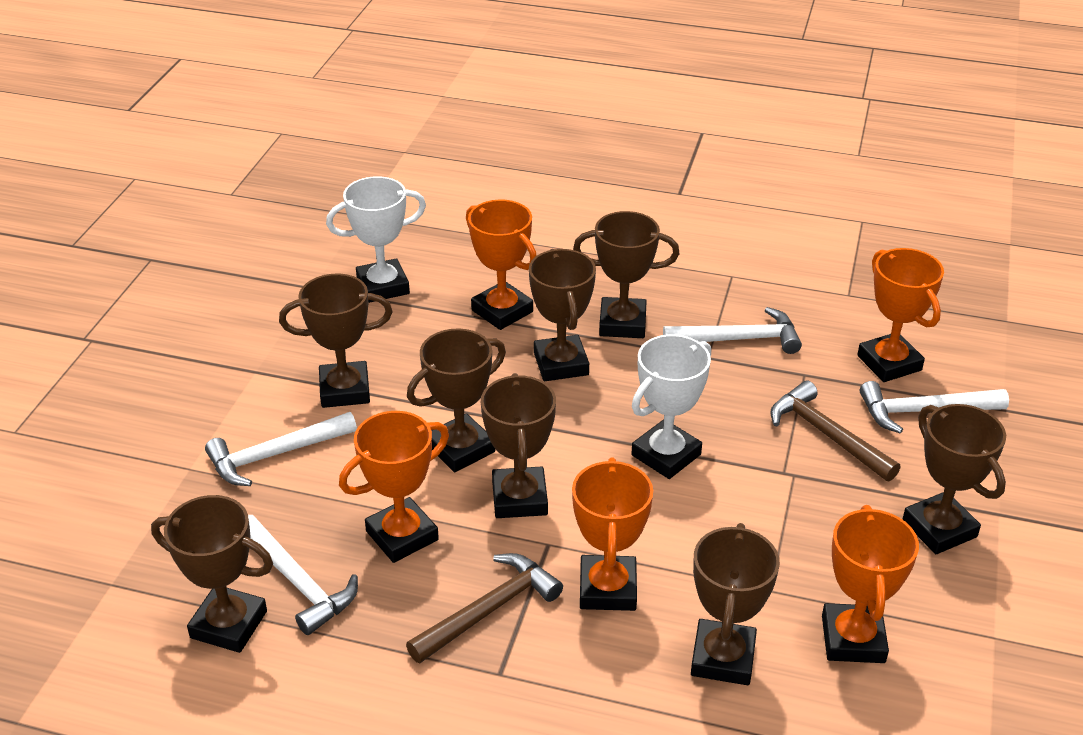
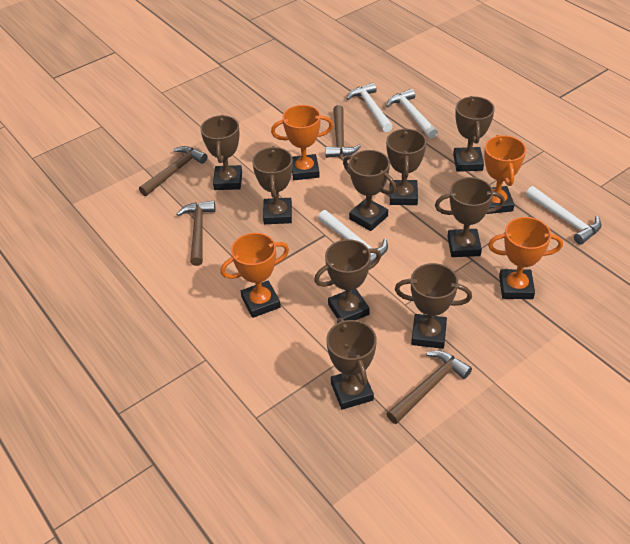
brown hammer: 2 -> 4
brown trophy: 8 -> 9
orange trophy: 5 -> 4
white trophy: 2 -> 0

